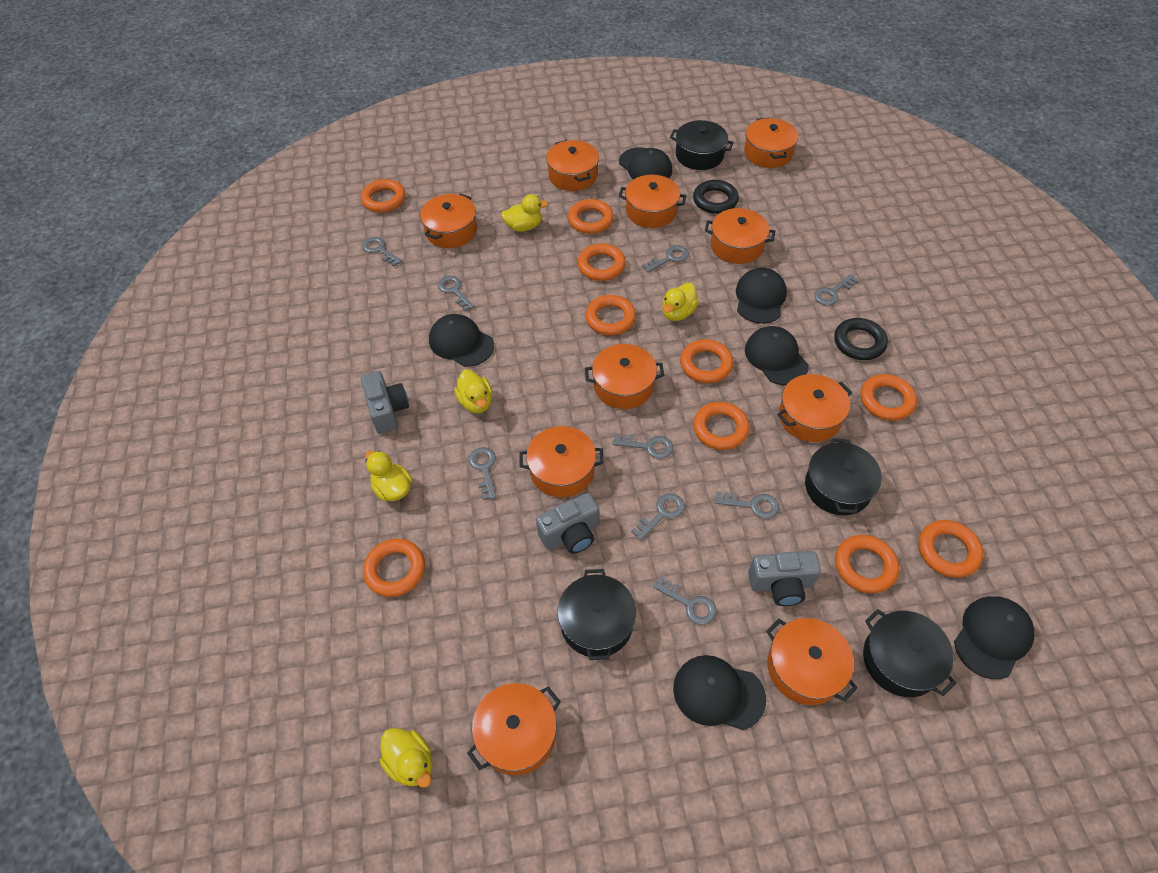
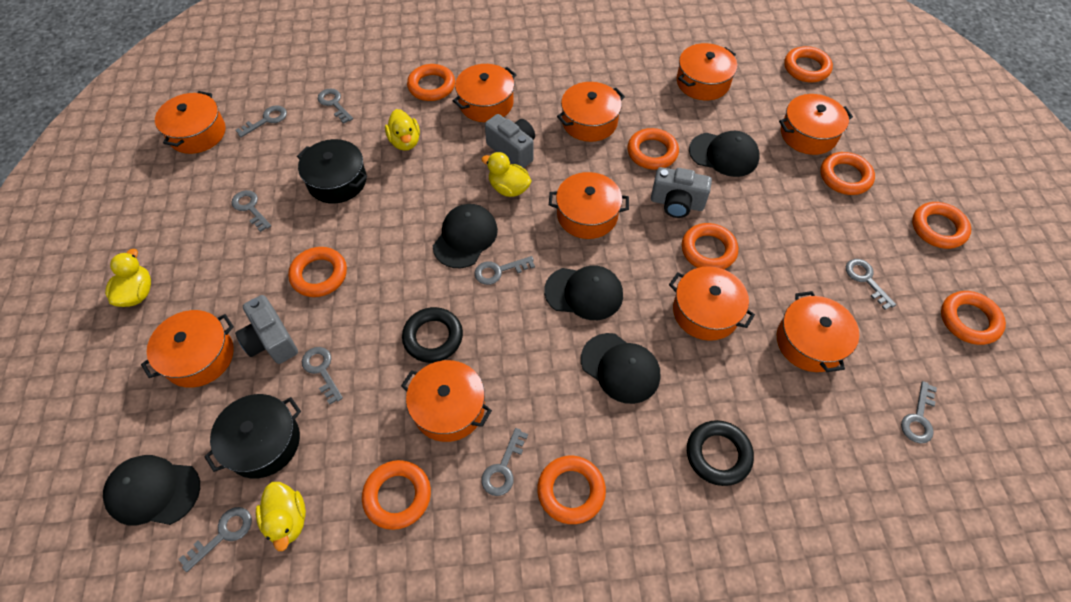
black cap: 6 -> 5
black pot: 4 -> 2
yellow duck: 5 -> 4

